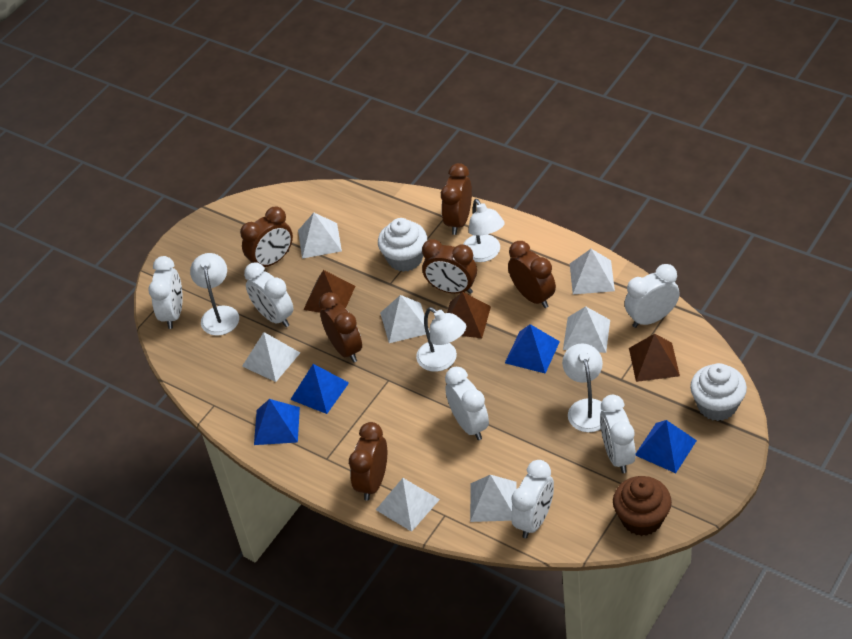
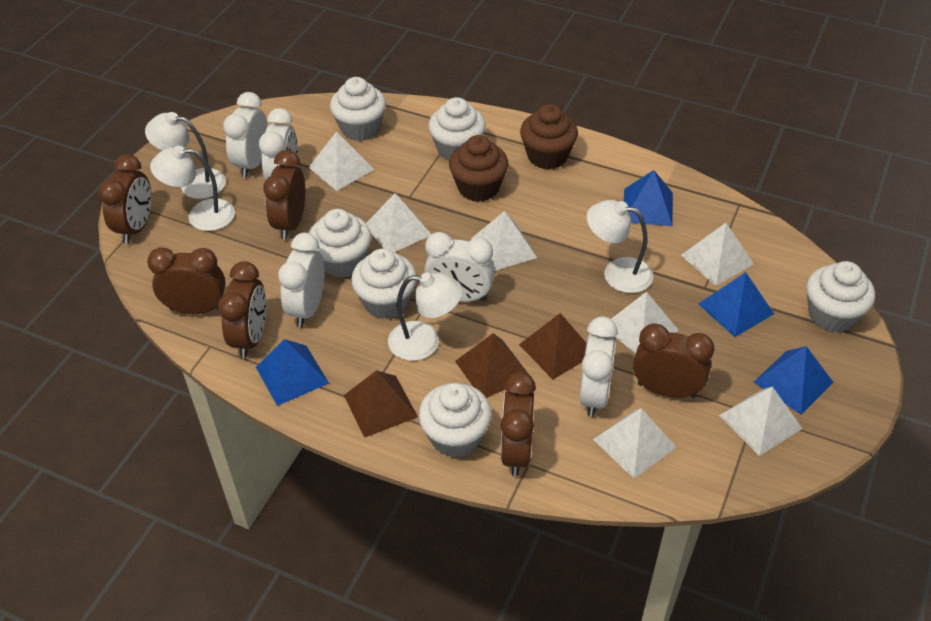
brown cupcake: 1 -> 2
white clock: 6 -> 5
white cupcake: 2 -> 6

